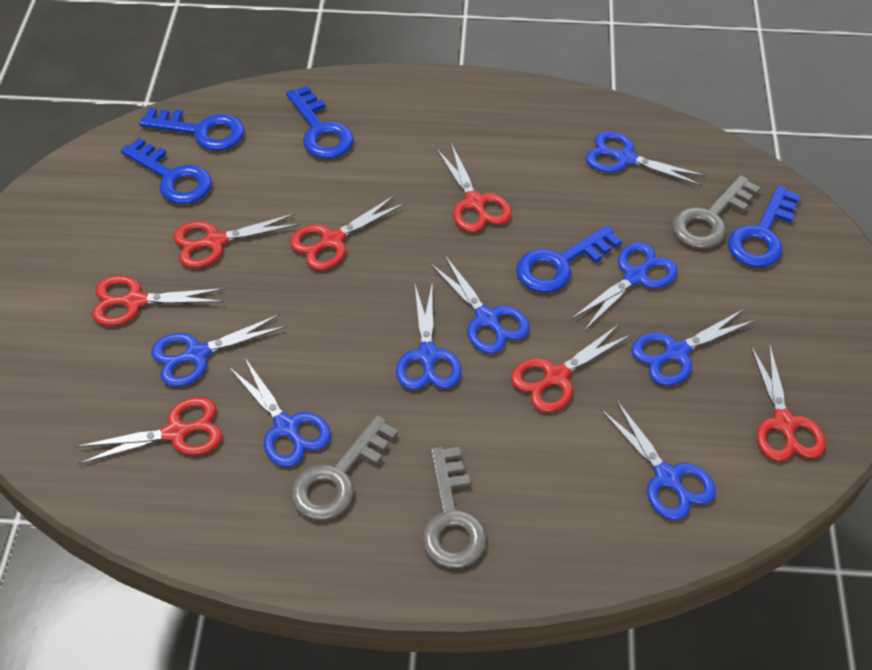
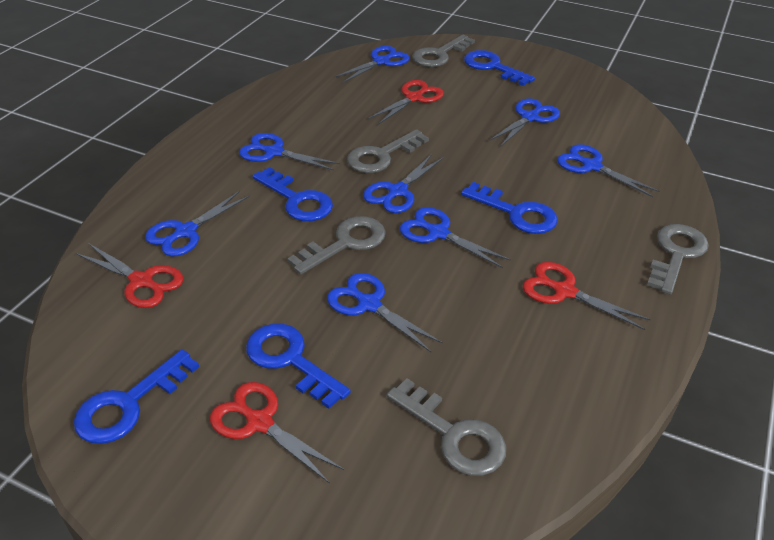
grey key: 3 -> 5
red scissors: 7 -> 4

